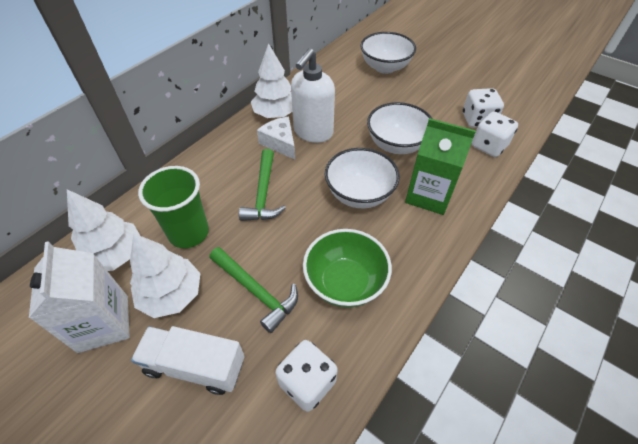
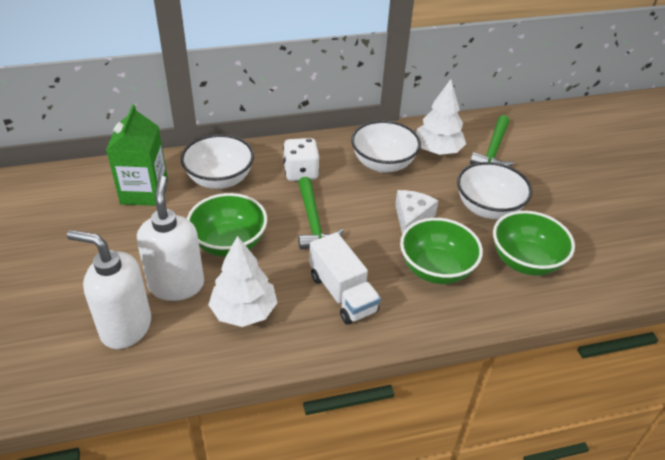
green bowl: 1 -> 3
green cup: 1 -> 0
white carton: 1 -> 0
white dice: 3 -> 1
white soap dispenser: 1 -> 2
white tree: 3 -> 2

